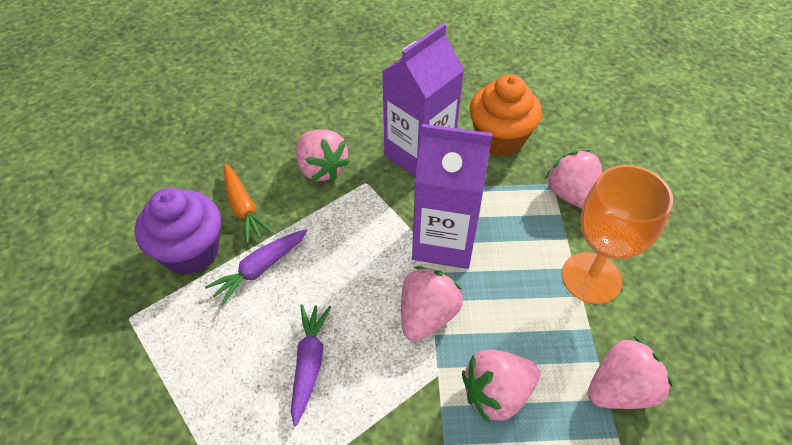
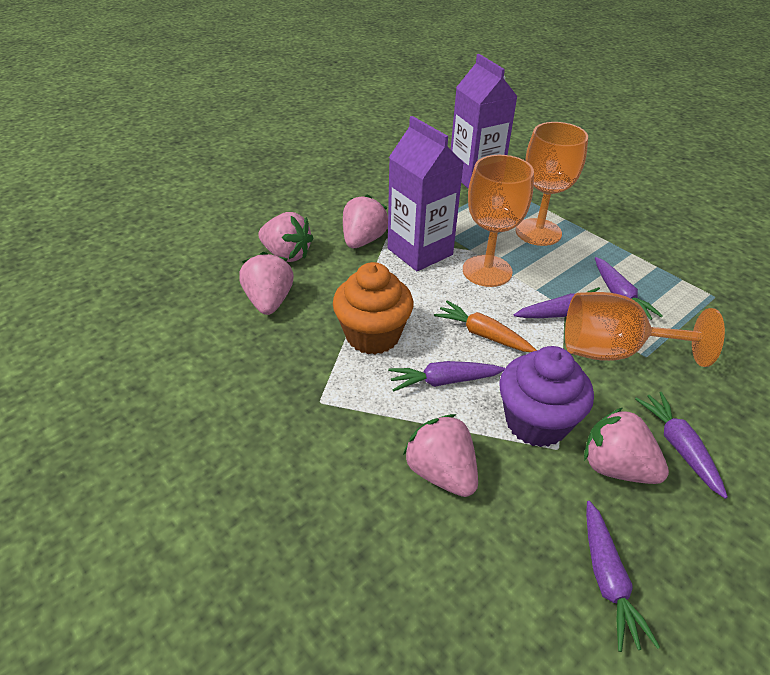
orange goblet: 1 -> 3
purple carrot: 2 -> 5

